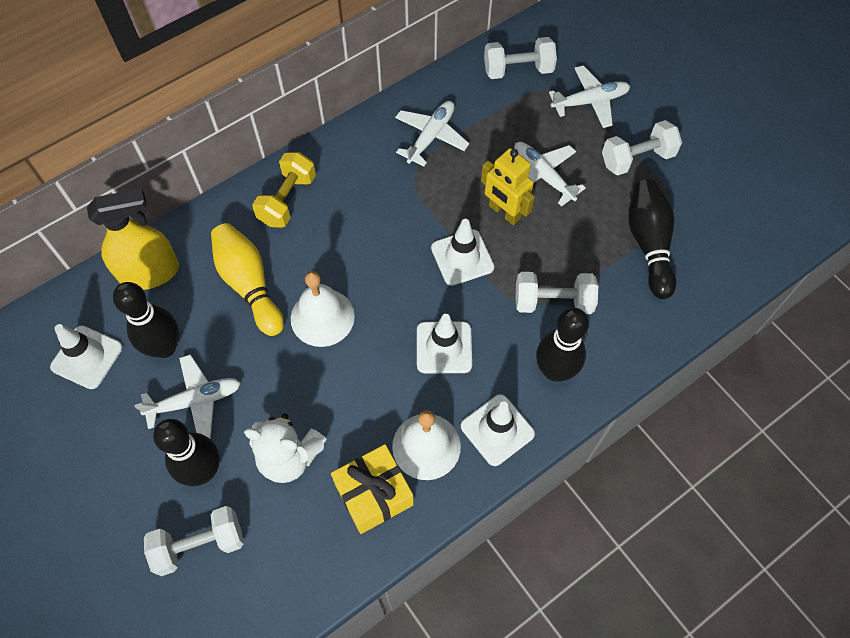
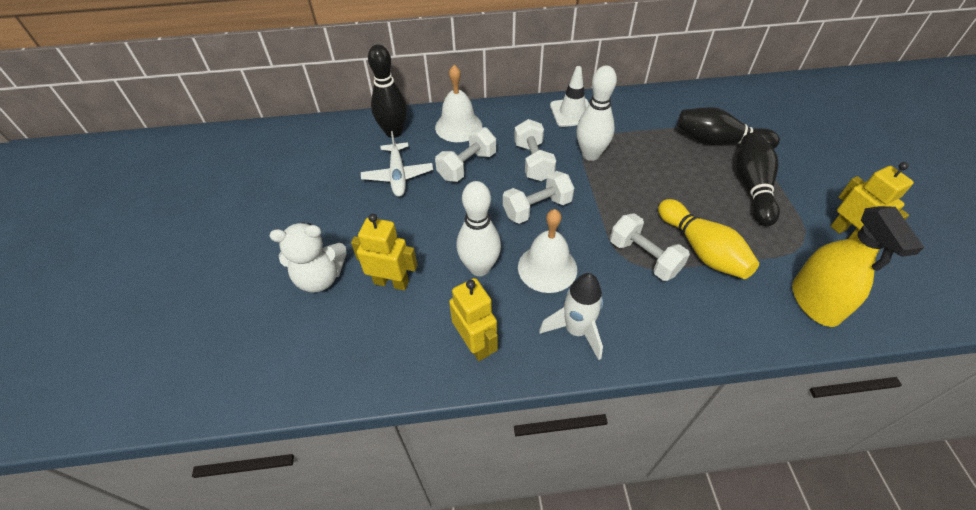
black bowling pin: 4 -> 3
white bowling pin: 0 -> 2
white plane: 4 -> 1
white rocket: 0 -> 1
white traffic cone: 4 -> 1
yellow dumbbell: 1 -> 0
yellow gift: 1 -> 0
yellow robot: 1 -> 3

